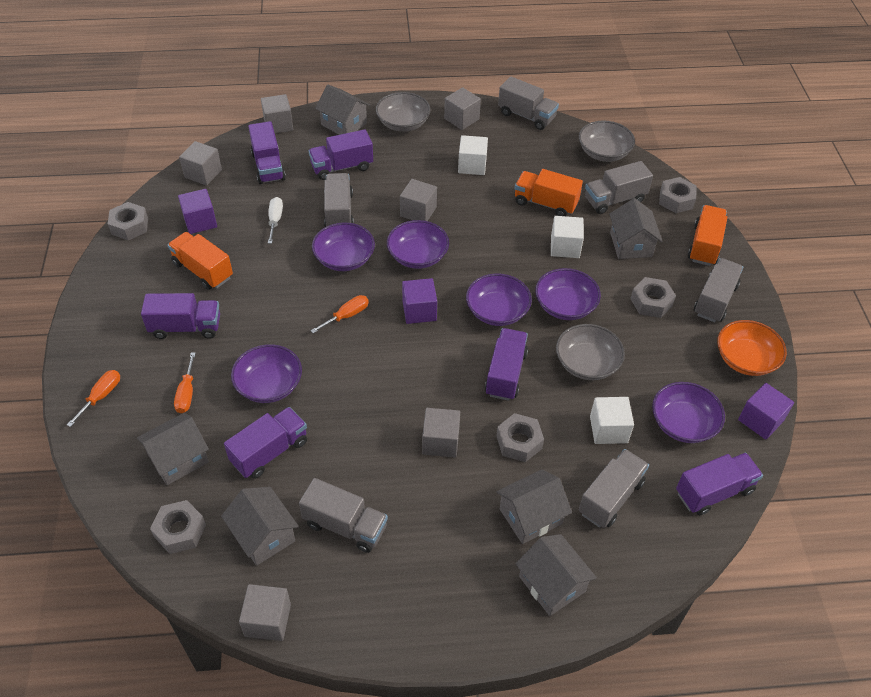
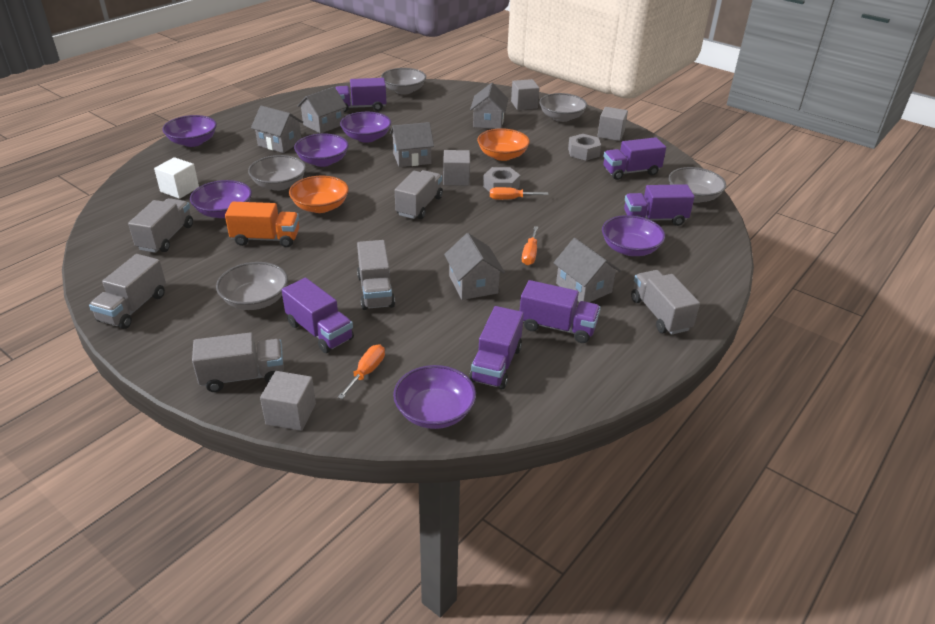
grey bowl: 3 -> 5
grey cube: 6 -> 4
grey nut: 5 -> 2
orange bowl: 1 -> 2
orange truck: 3 -> 1
purple cube: 3 -> 0
white cube: 3 -> 1
white screwdriver: 1 -> 0

